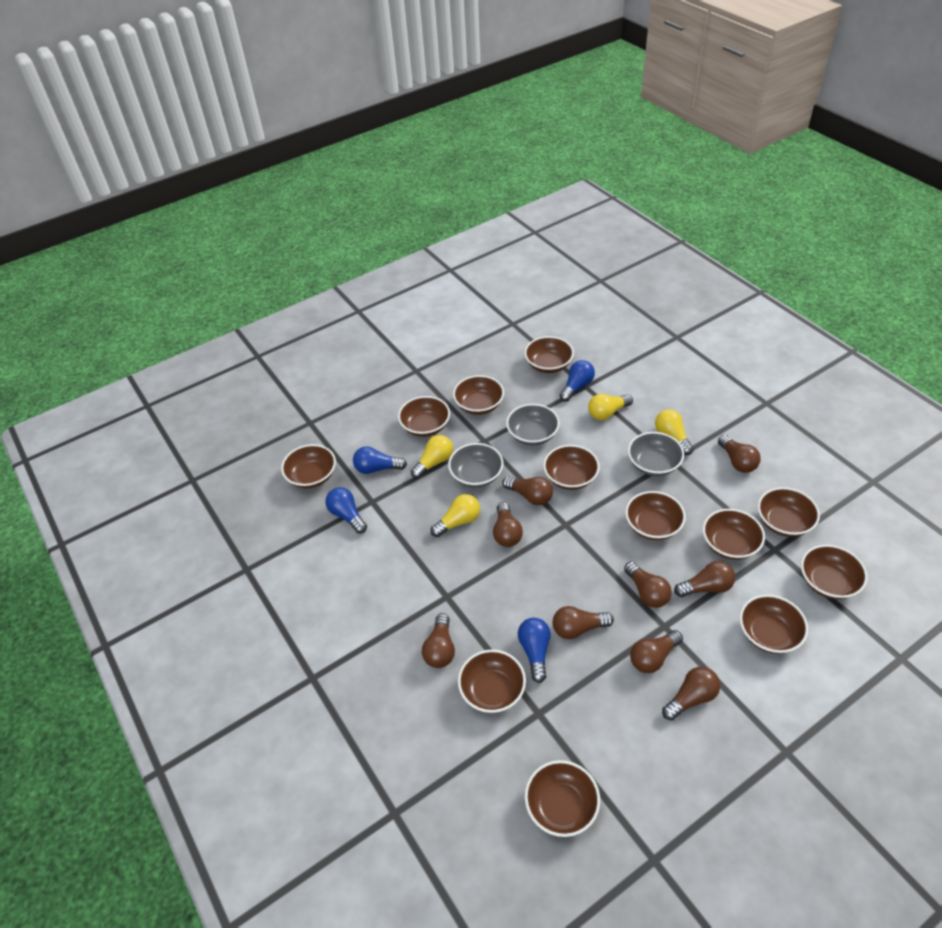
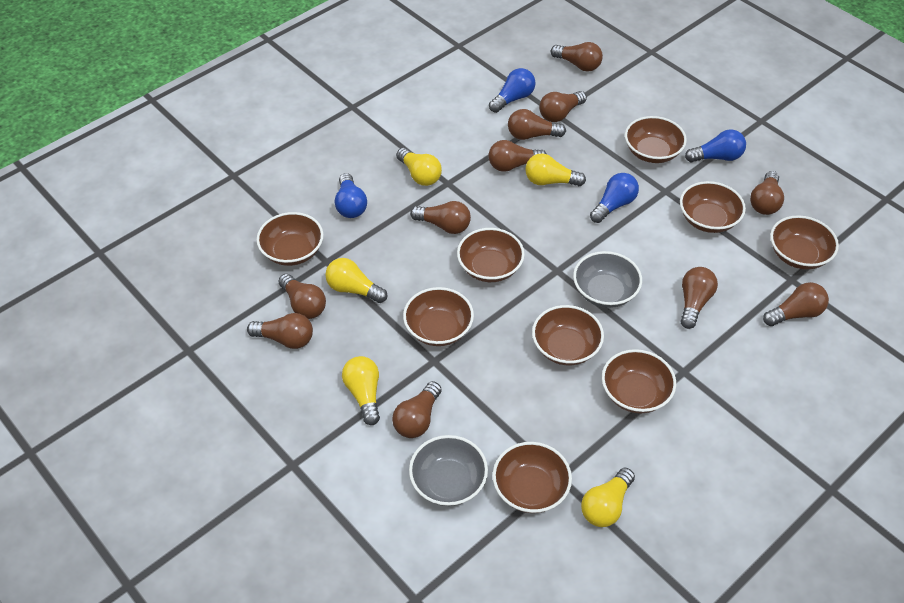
brown bowl: 12 -> 9
brown light bulb: 9 -> 11
grey bowl: 3 -> 2
yellow light bulb: 4 -> 5

